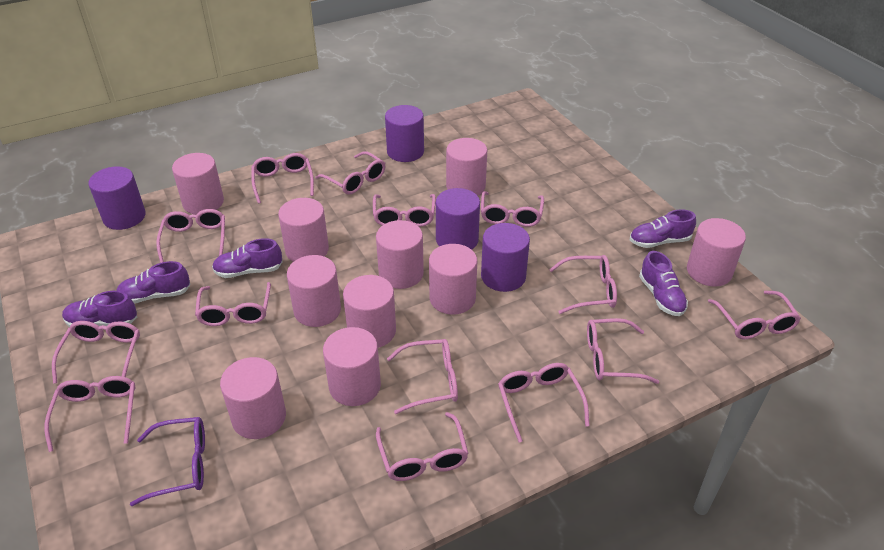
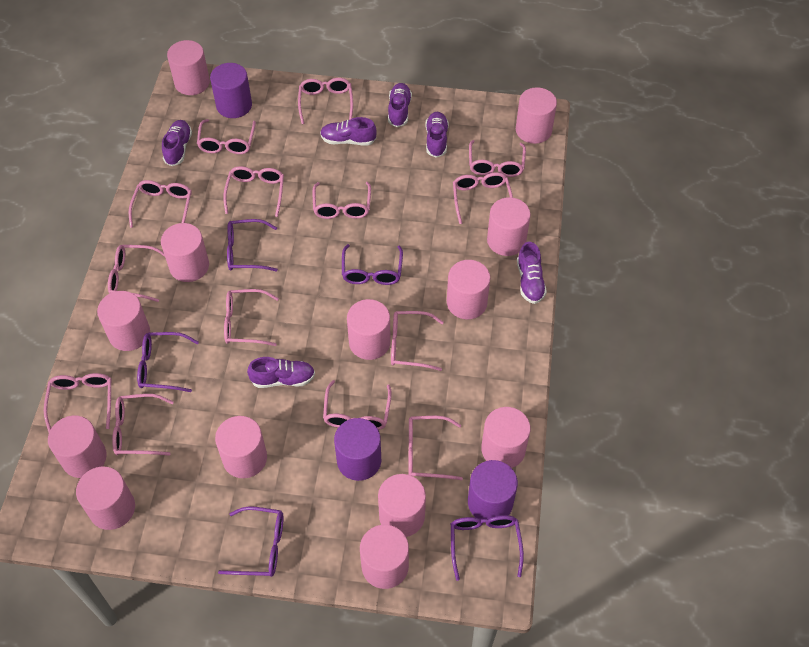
pink cylinder: 10 -> 13
purple cylinder: 4 -> 3
purple glasses: 1 -> 5
purple shoe: 5 -> 6

